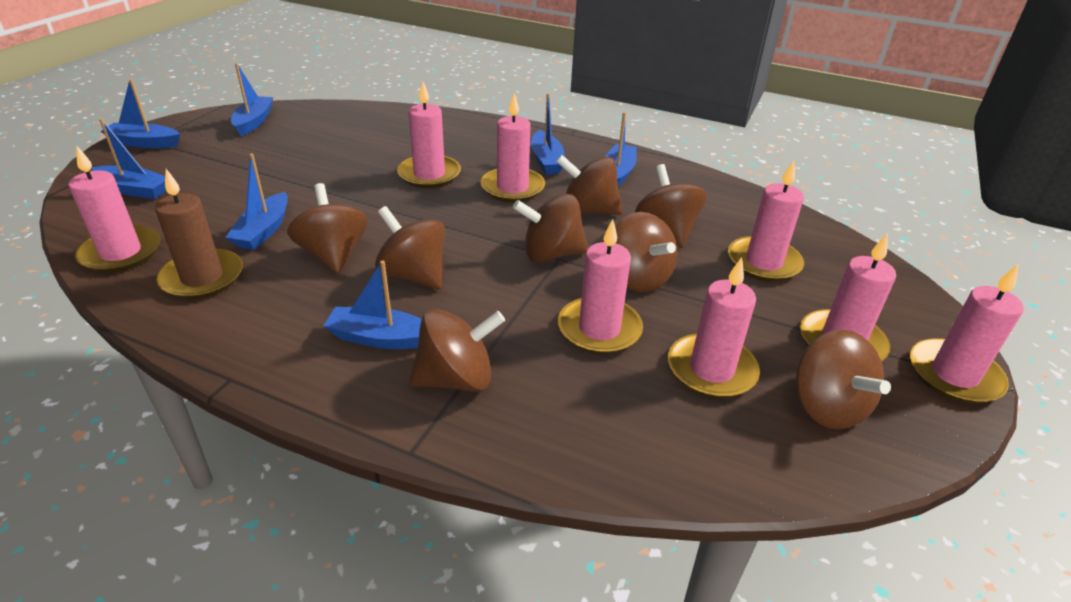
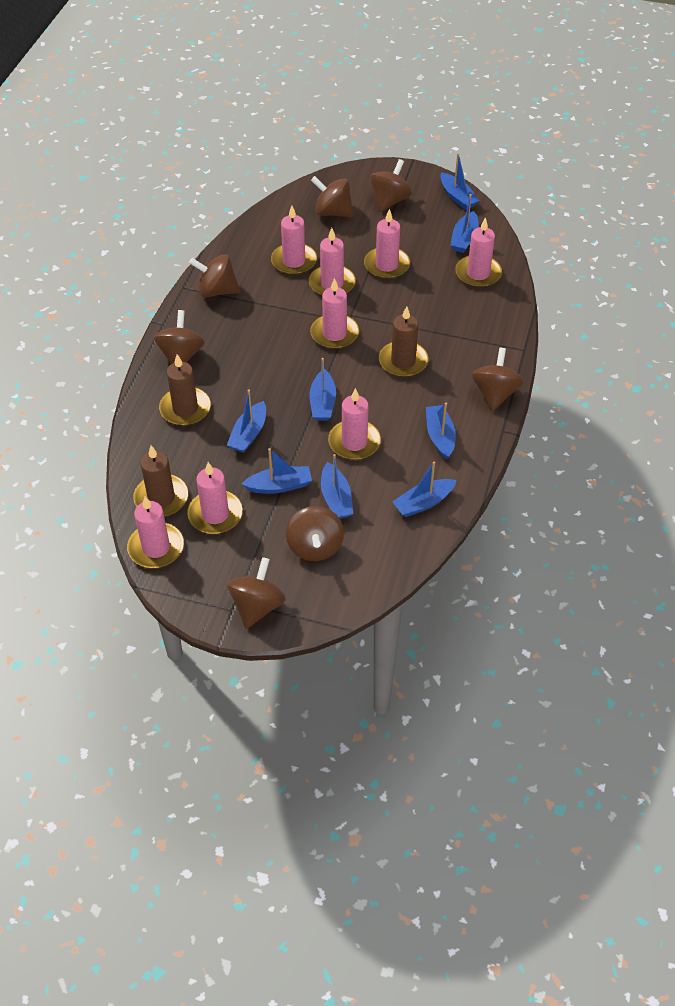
blue boat: 7 -> 8
brown candle: 1 -> 3
brown spinning top: 8 -> 7

